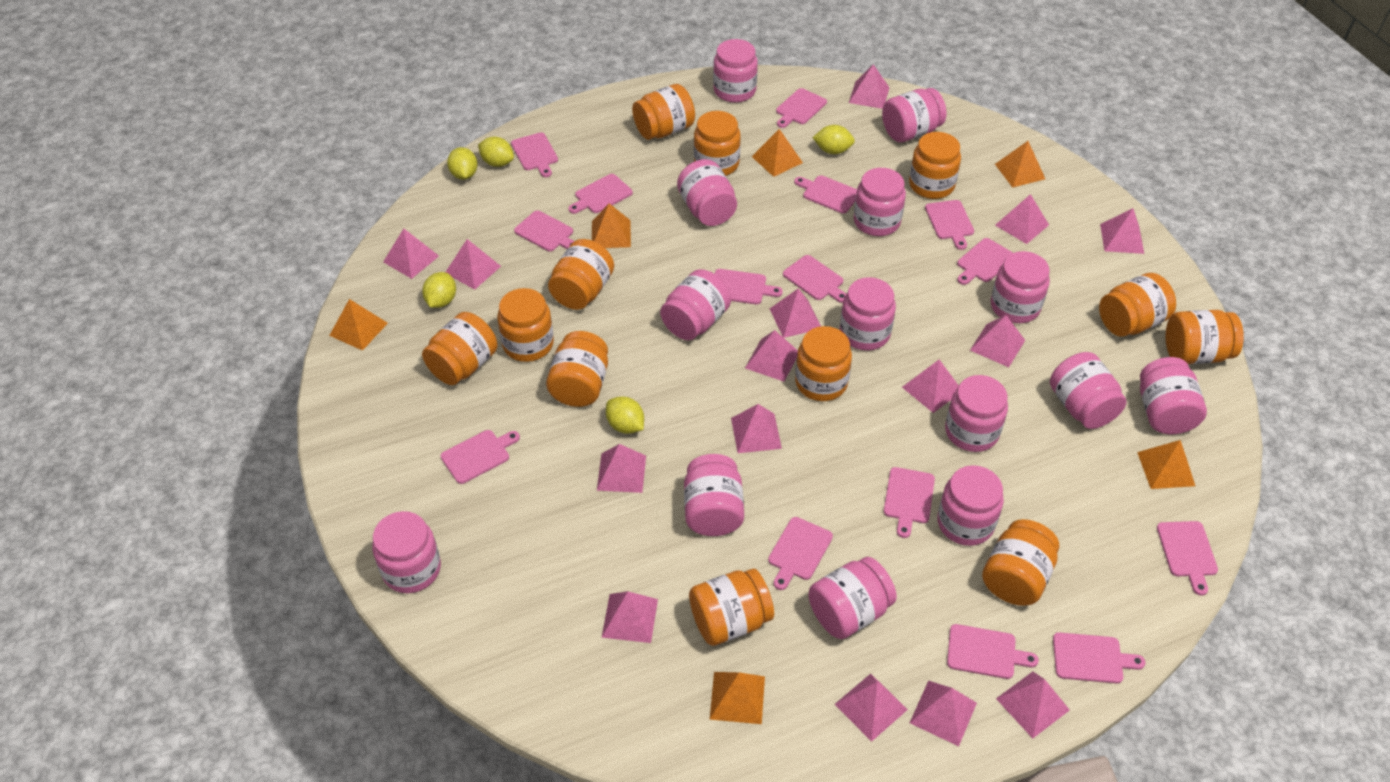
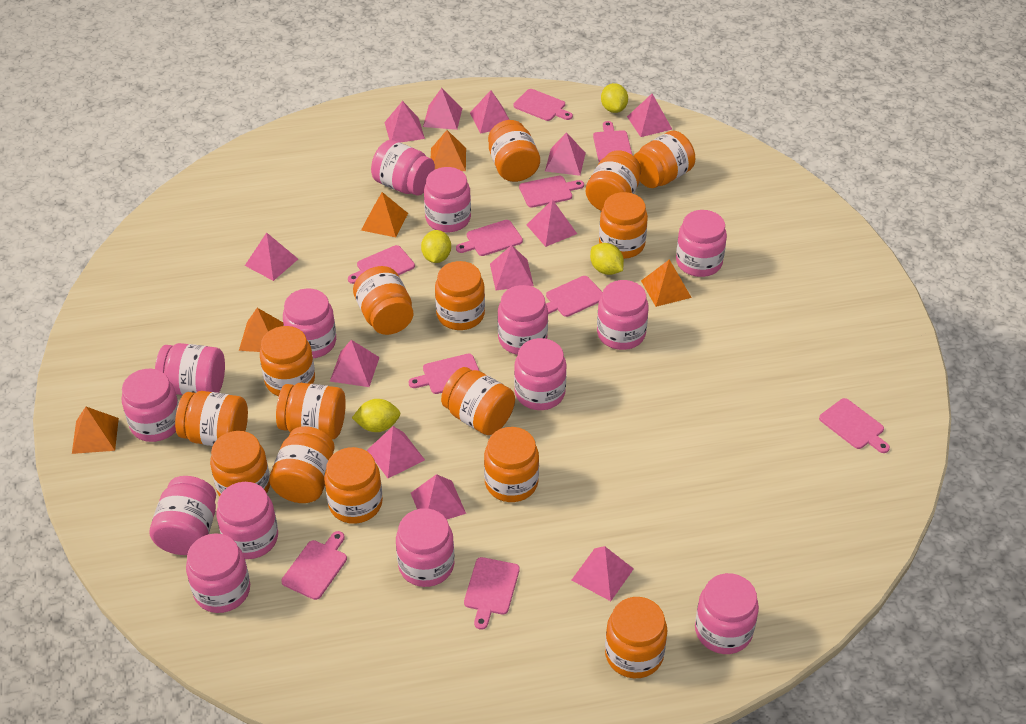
orange jar: 12 -> 15
orange pyramid: 6 -> 5
pink cutting board: 15 -> 10
pink pyramid: 15 -> 12
yellow lemon: 5 -> 4

